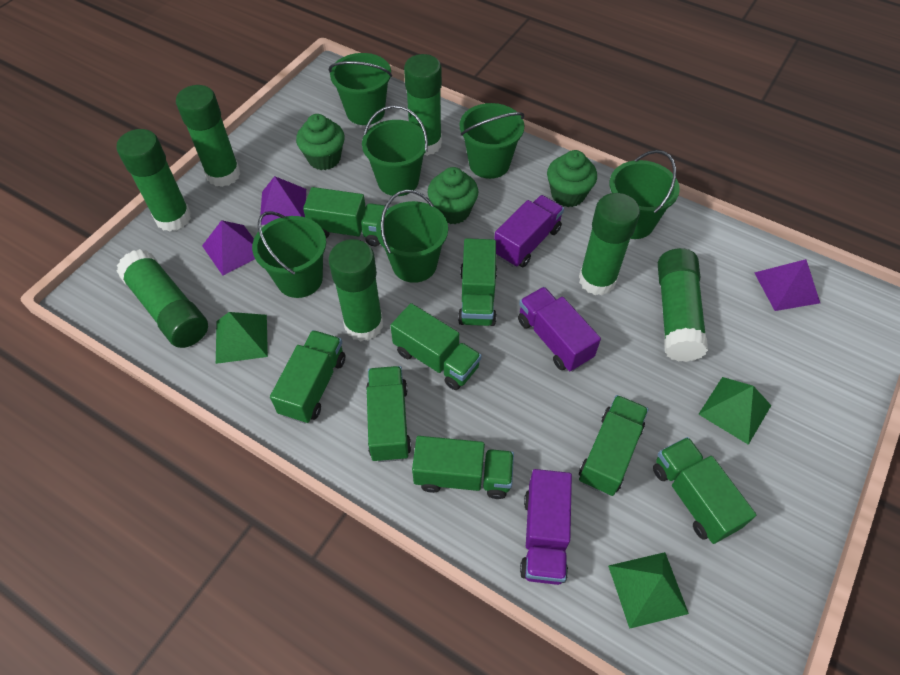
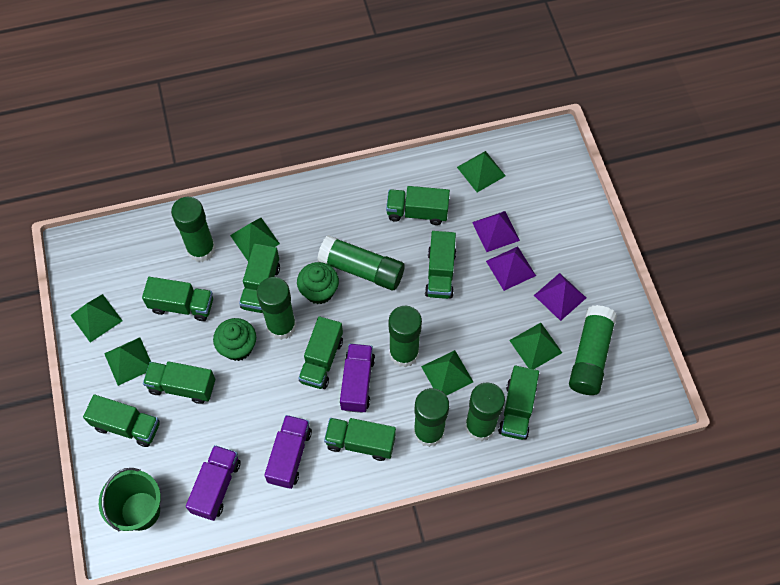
green bucket: 6 -> 1
green cupcake: 3 -> 2
green pyramid: 3 -> 6
green truck: 8 -> 9

